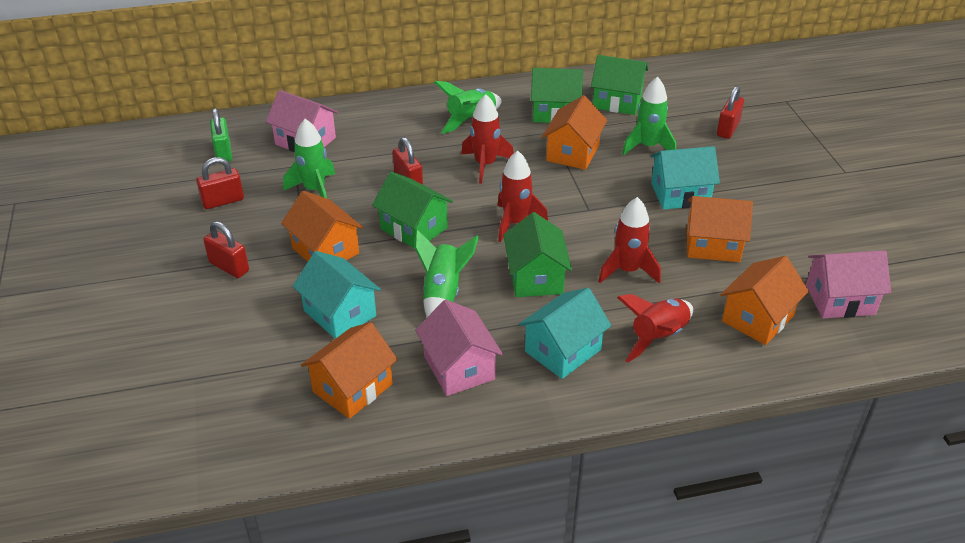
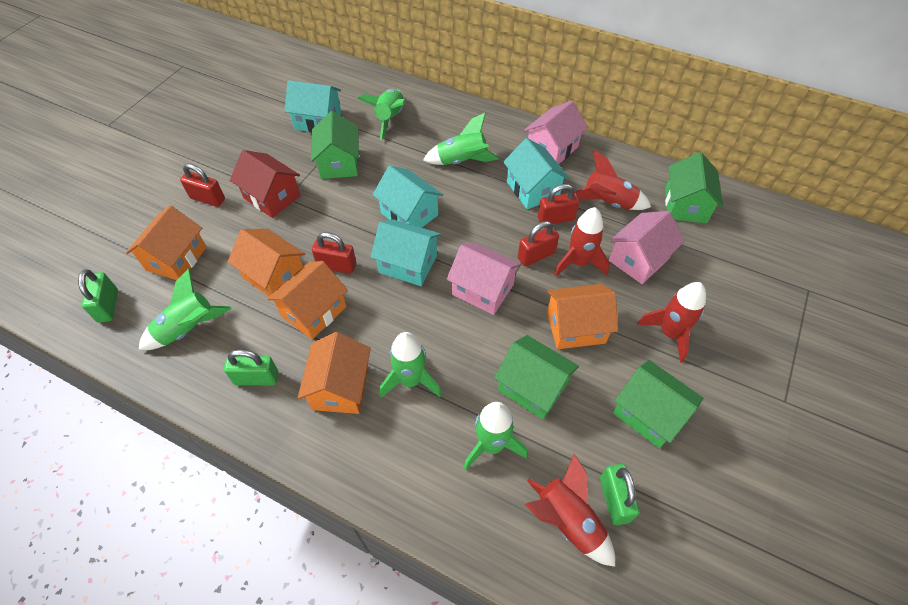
green padlock: 1 -> 3
green rocket: 4 -> 5
red house: 0 -> 1
turquoise house: 3 -> 4

